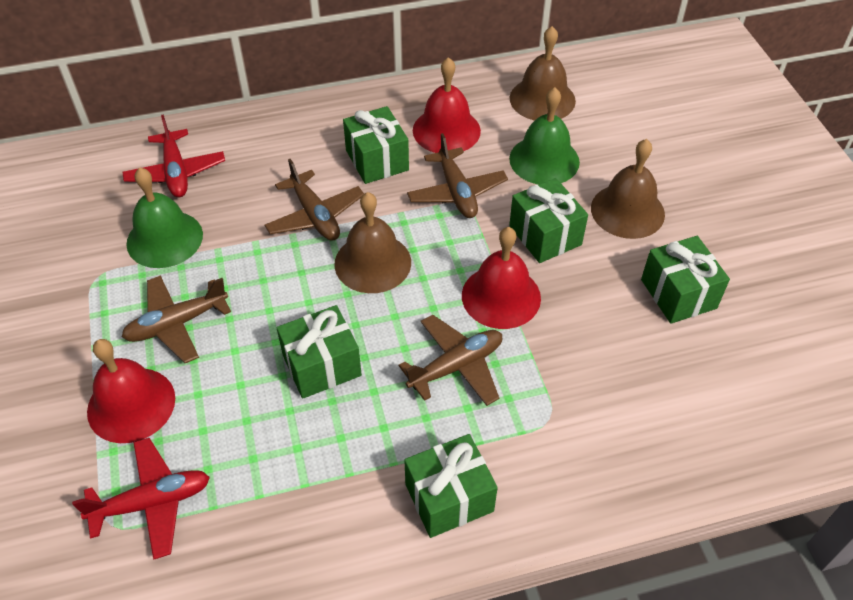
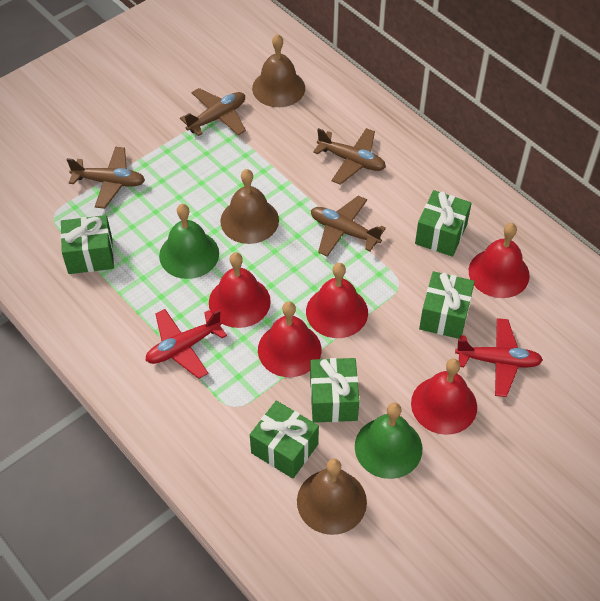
red bell: 3 -> 5

